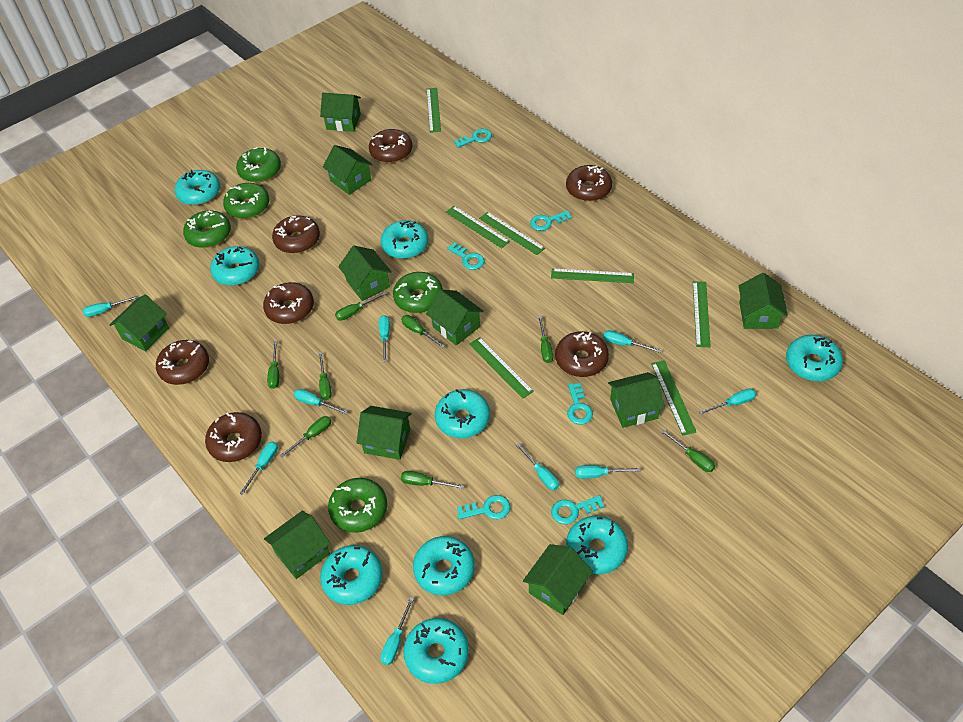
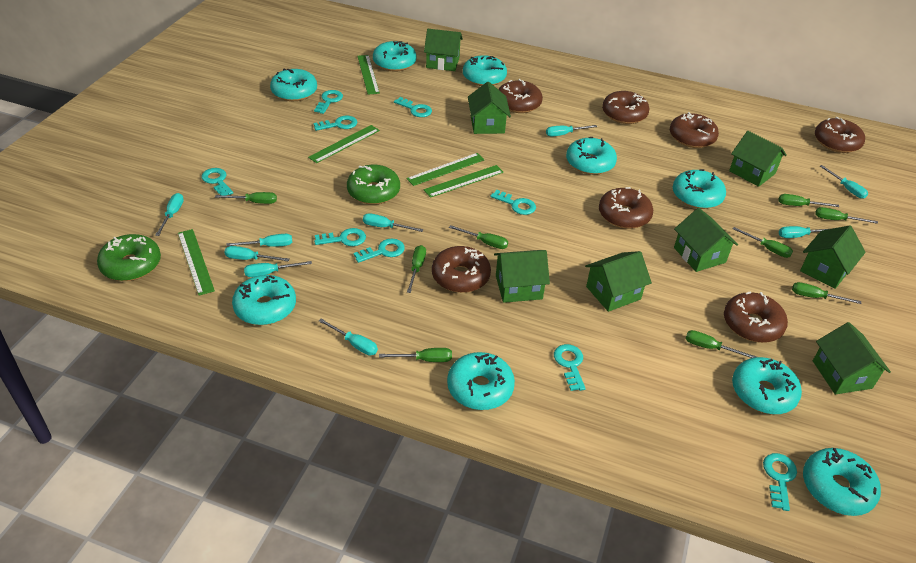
green donut: 5 -> 2
green house: 10 -> 8
green ruler: 7 -> 5
green screwdriver: 8 -> 9
turquoise key: 6 -> 9

